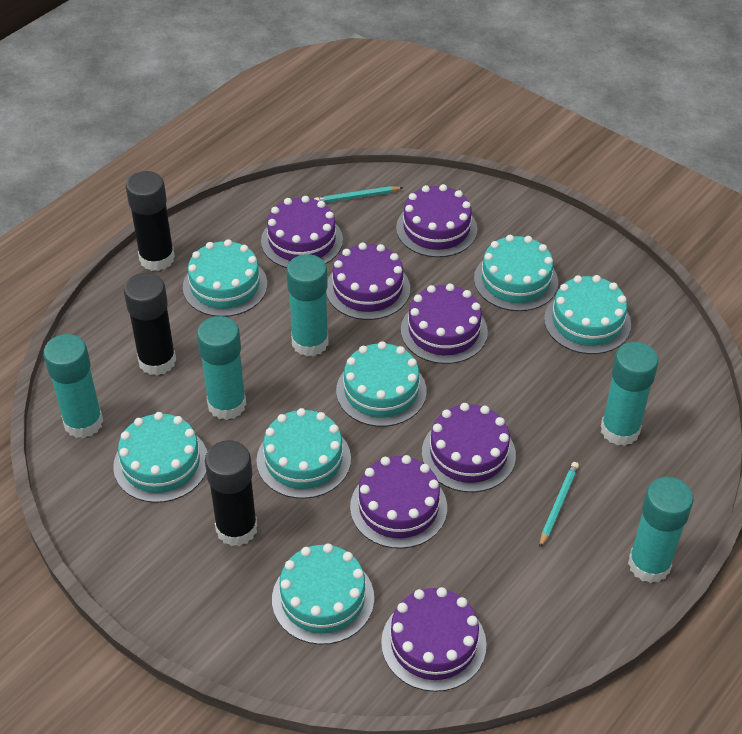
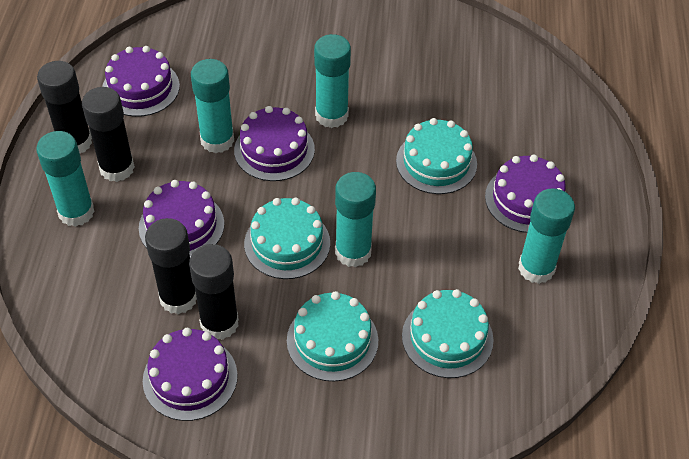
black glue stick: 3 -> 4
purple cake: 7 -> 5
turquoise cake: 7 -> 4
turquoise pencil: 2 -> 0

